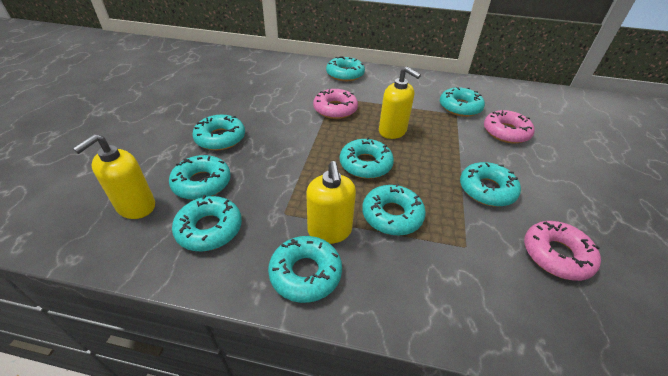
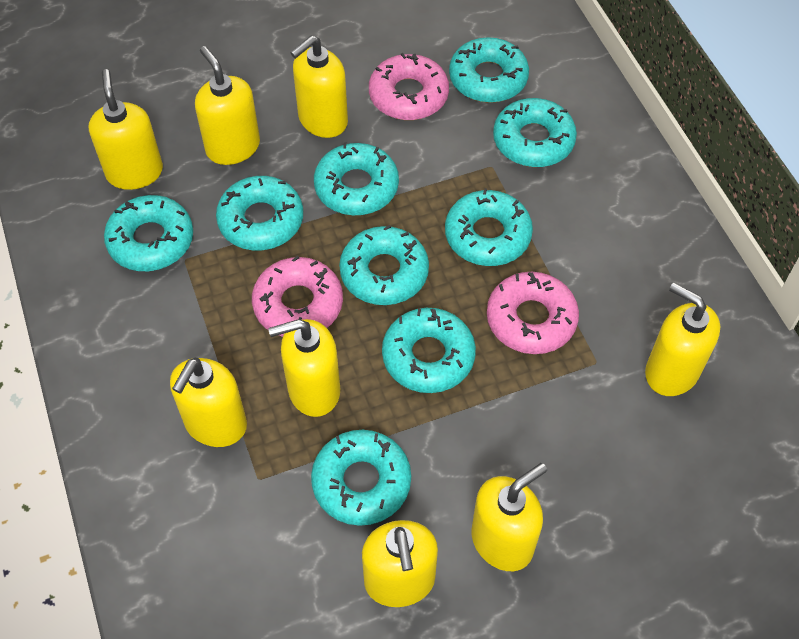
yellow soap dispenser: 3 -> 8

